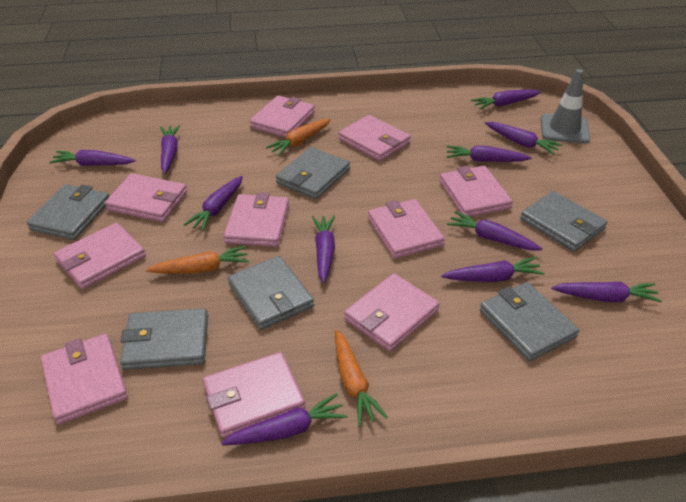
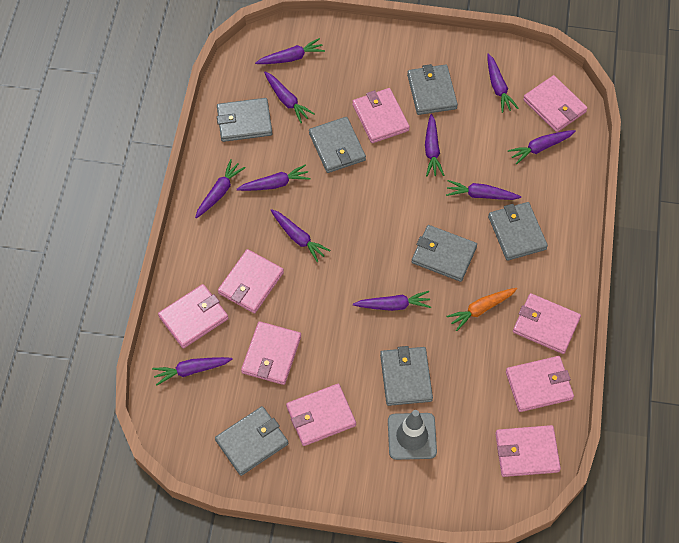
grey wallet: 6 -> 7
orange carrot: 3 -> 1
pink wallet: 10 -> 9

